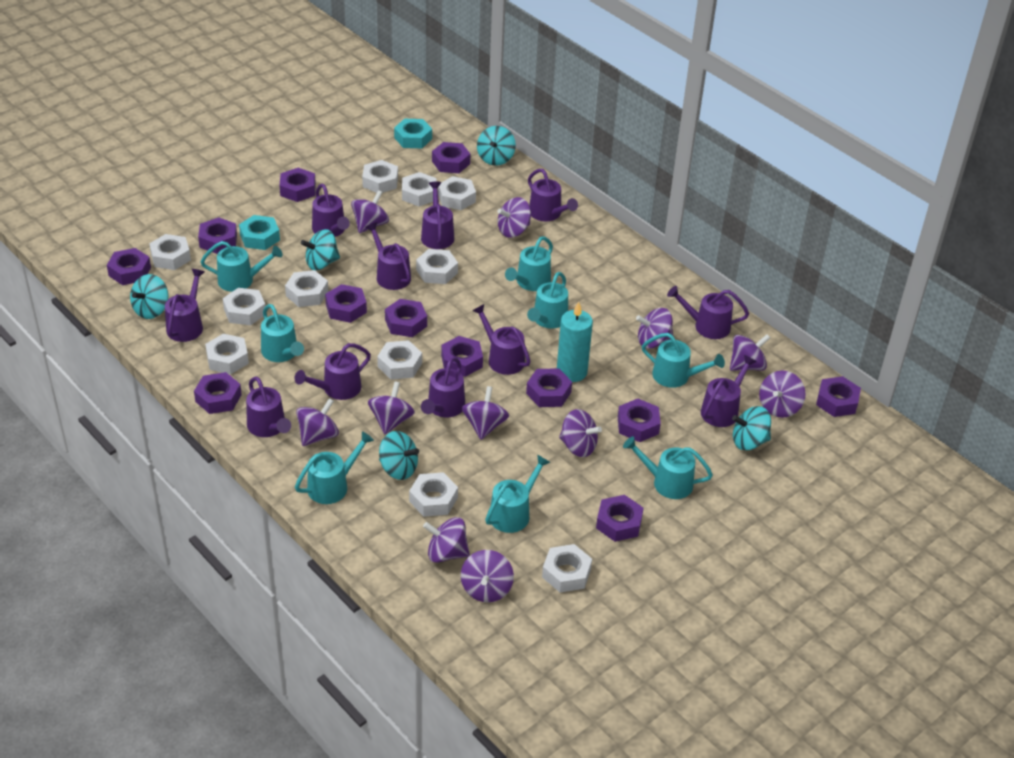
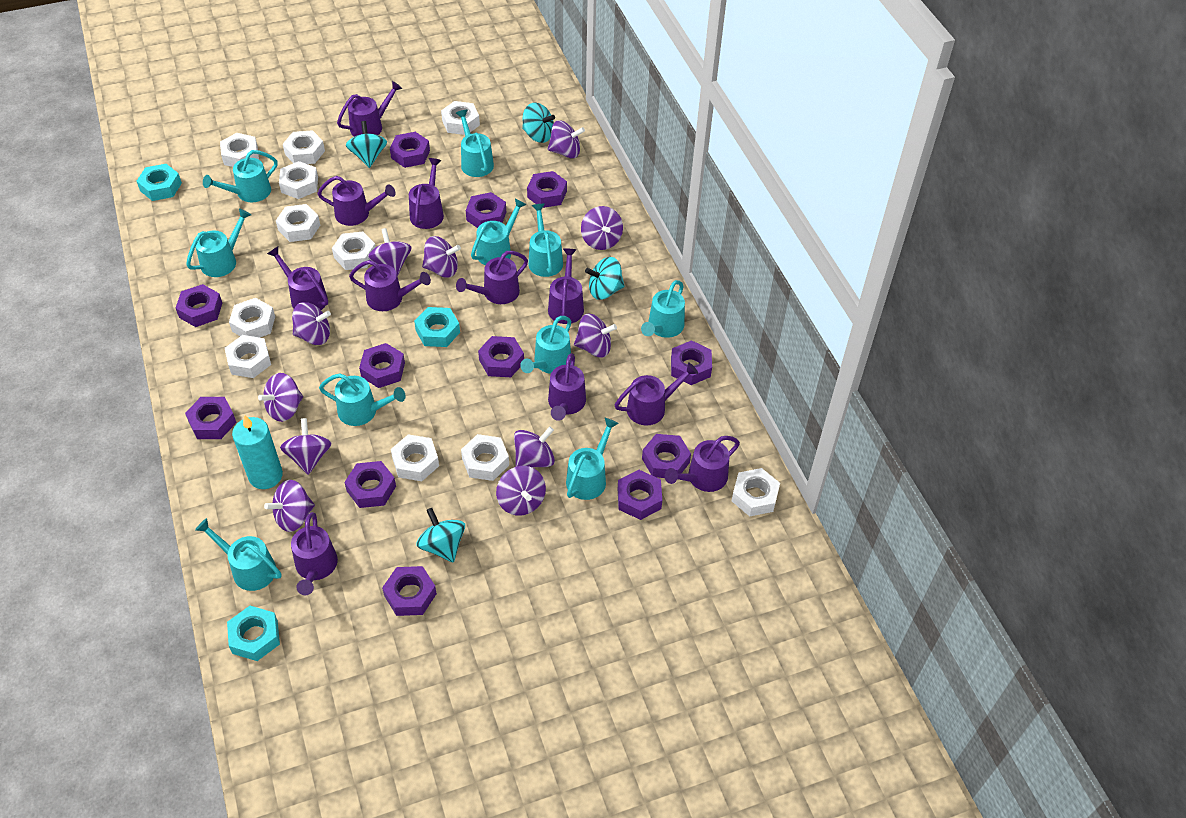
turquoise nut: 2 -> 3
turquoise spinning top: 5 -> 4
turquoise watering can: 8 -> 10

